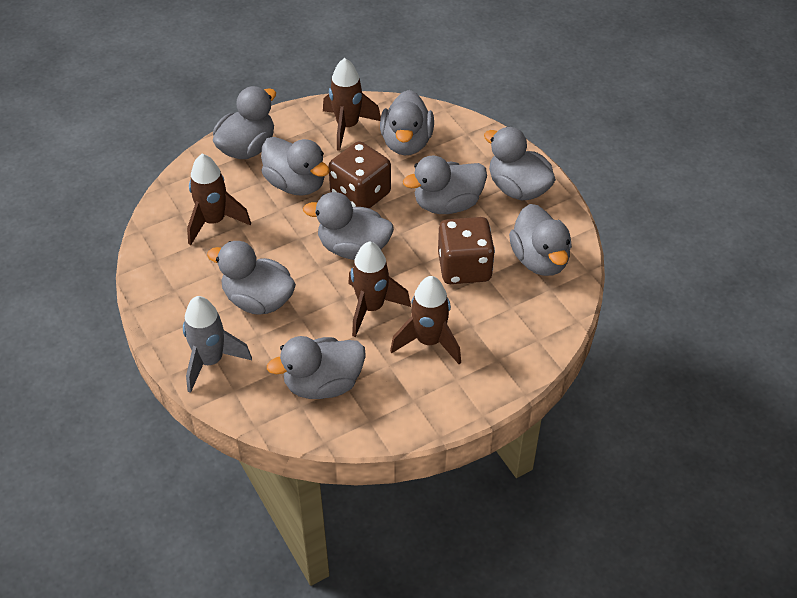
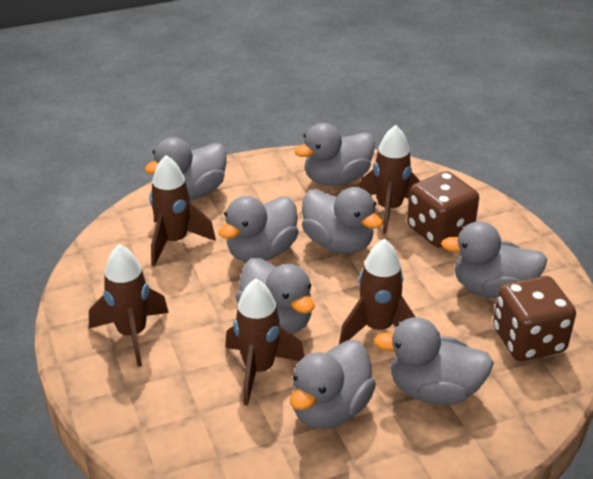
brown rocket: 4 -> 5
grey duck: 9 -> 8
grey rocket: 1 -> 0

